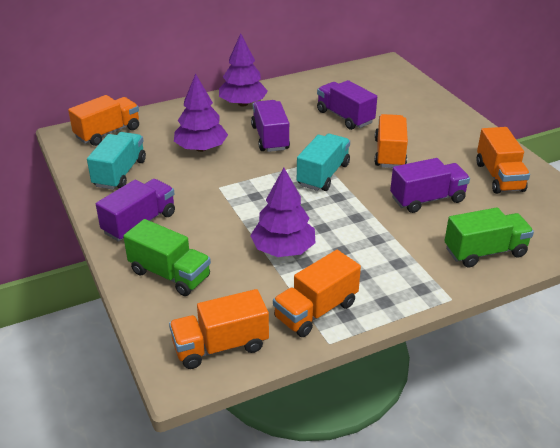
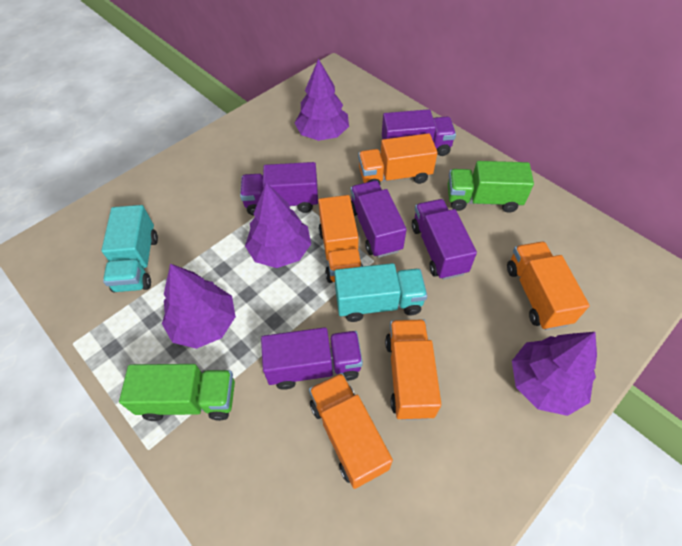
purple tree: 3 -> 4
purple truck: 4 -> 5

